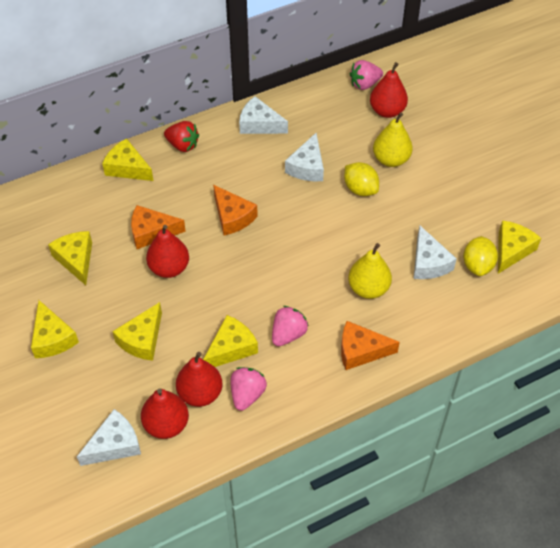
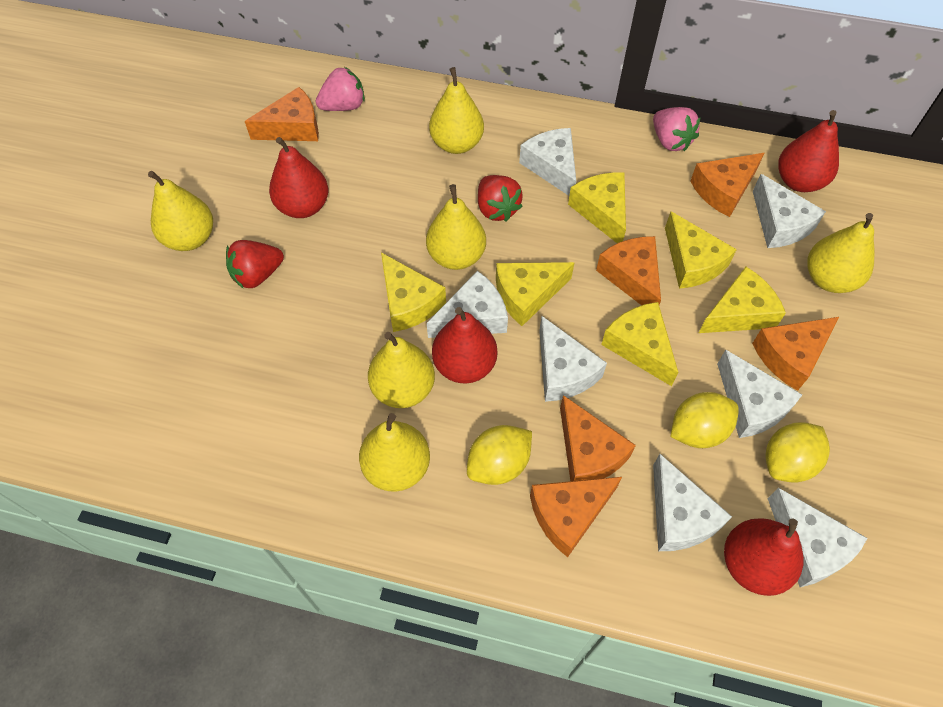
orange cheese: 3 -> 6
pink strawberry: 3 -> 2
red strawberry: 1 -> 2
white cheese: 4 -> 7
yellow lemon: 2 -> 3
yellow pear: 2 -> 6

